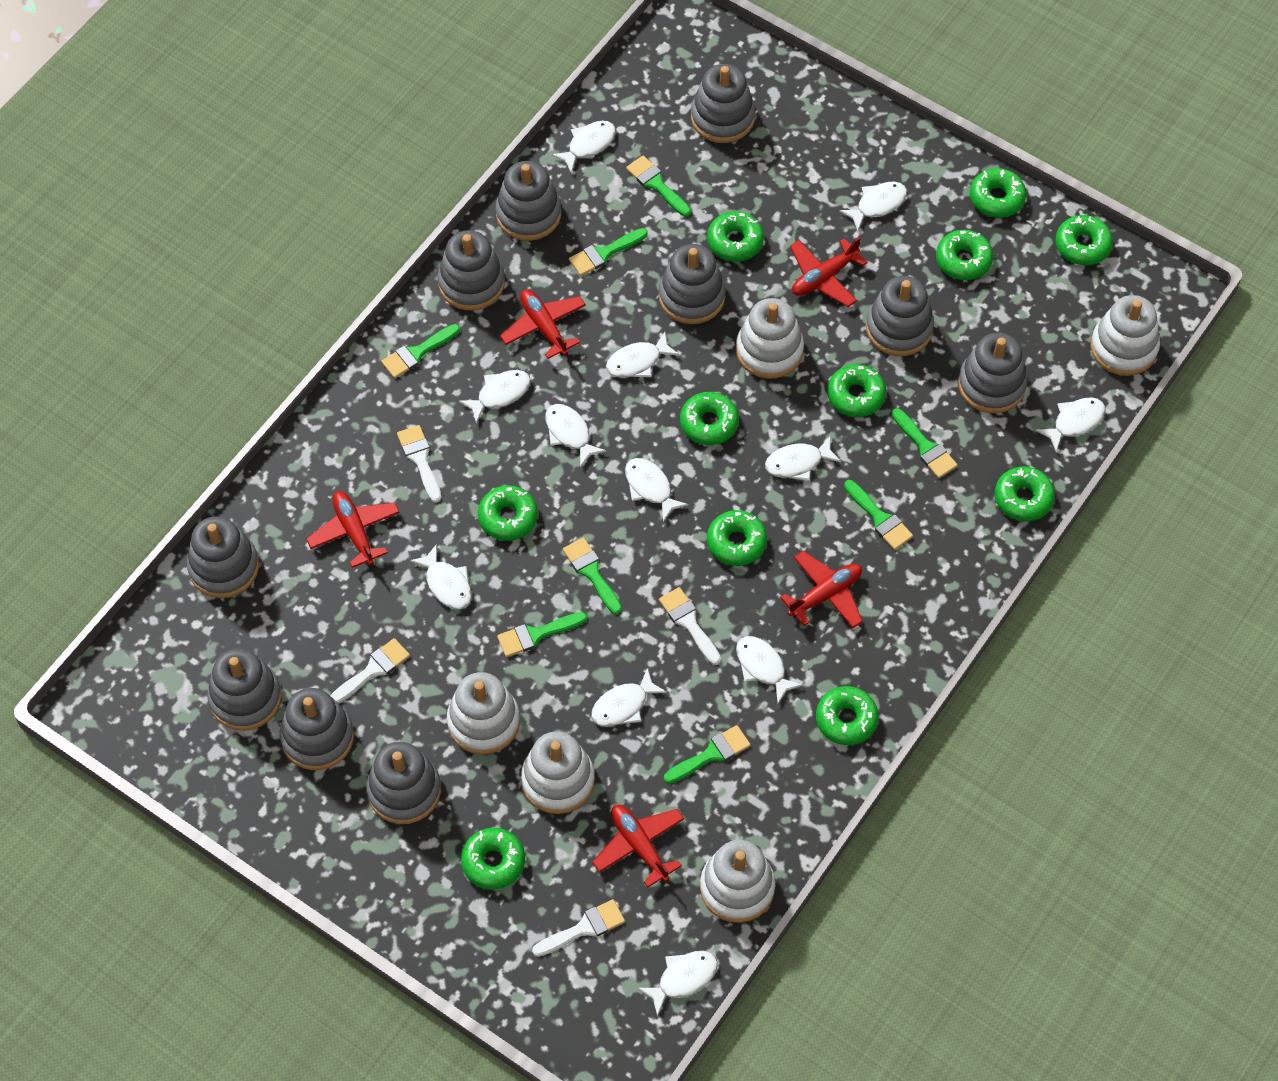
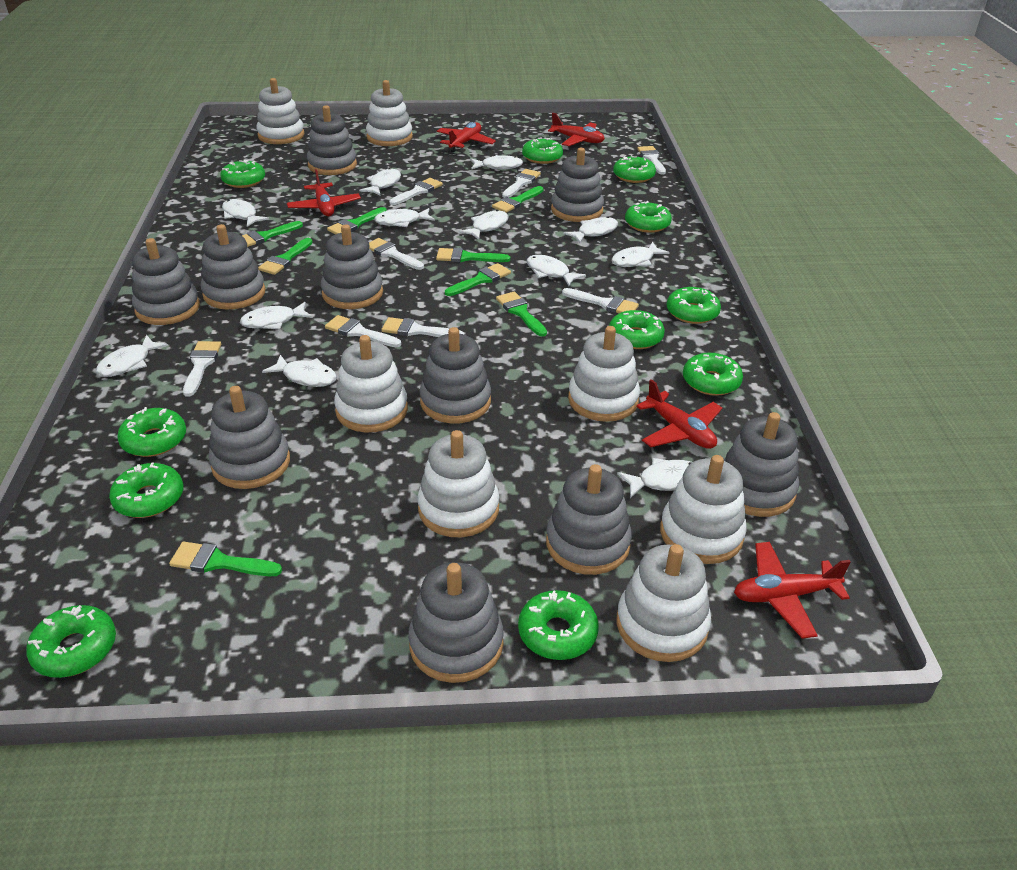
white brush: 4 -> 8
white stacking toy: 5 -> 7

